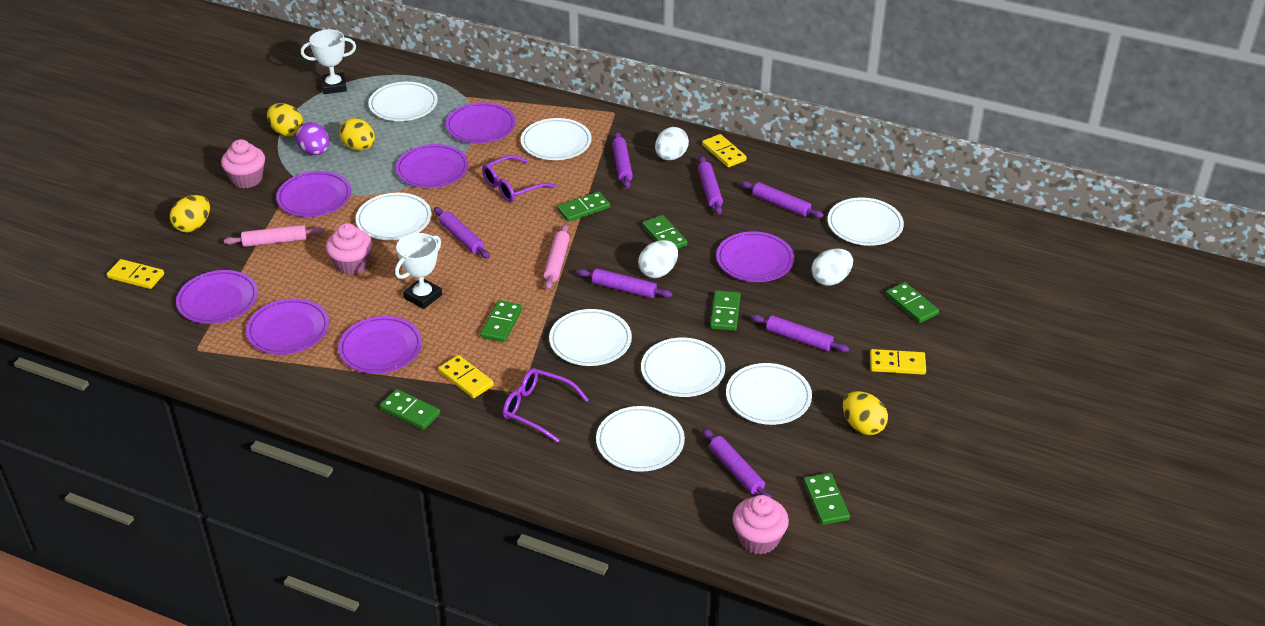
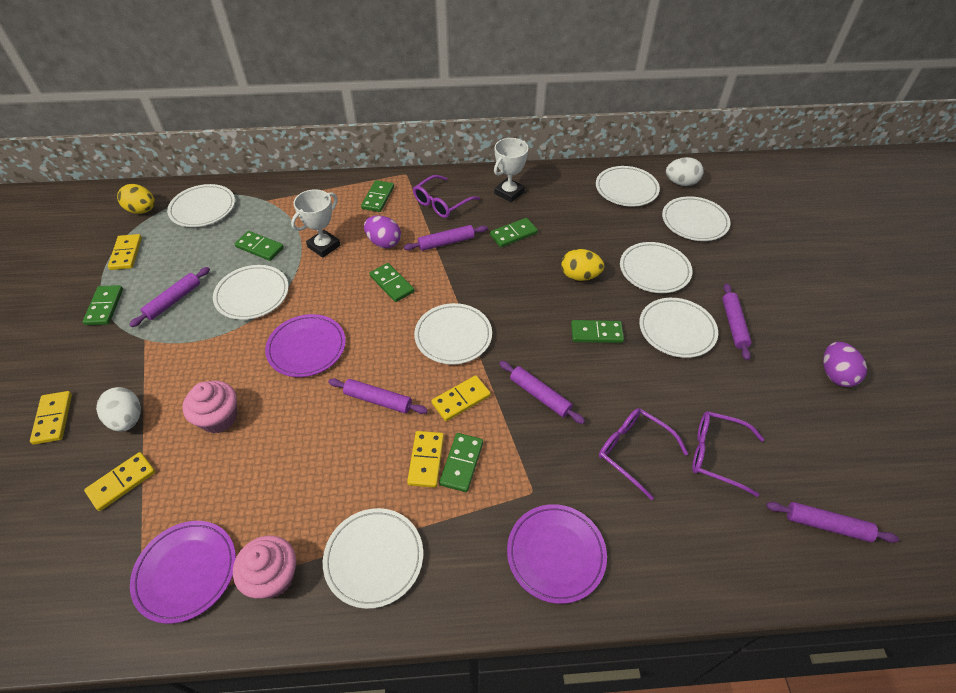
pink cupcake: 3 -> 2
pink rolling pin: 2 -> 0
purple egg: 1 -> 2
purple glasses: 2 -> 3
purple plate: 7 -> 3
purple rolling pin: 7 -> 6
white egg: 3 -> 2
yellow domino: 4 -> 5
yellow egg: 4 -> 2

